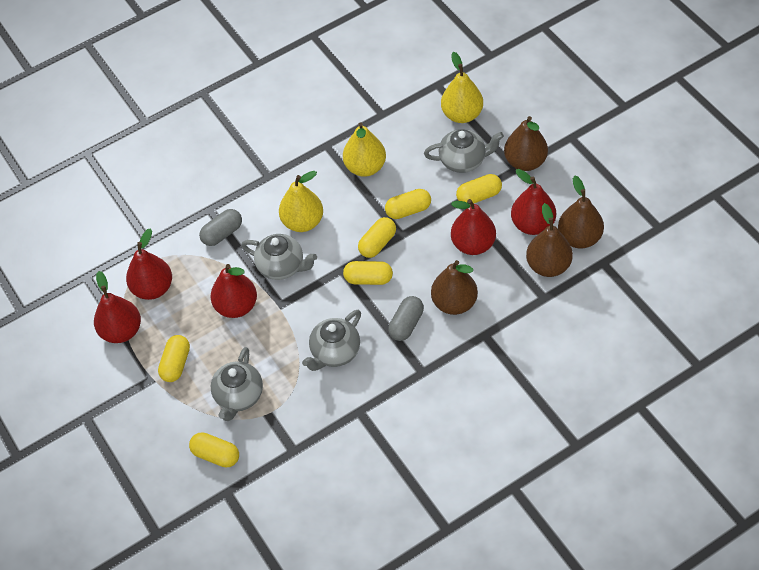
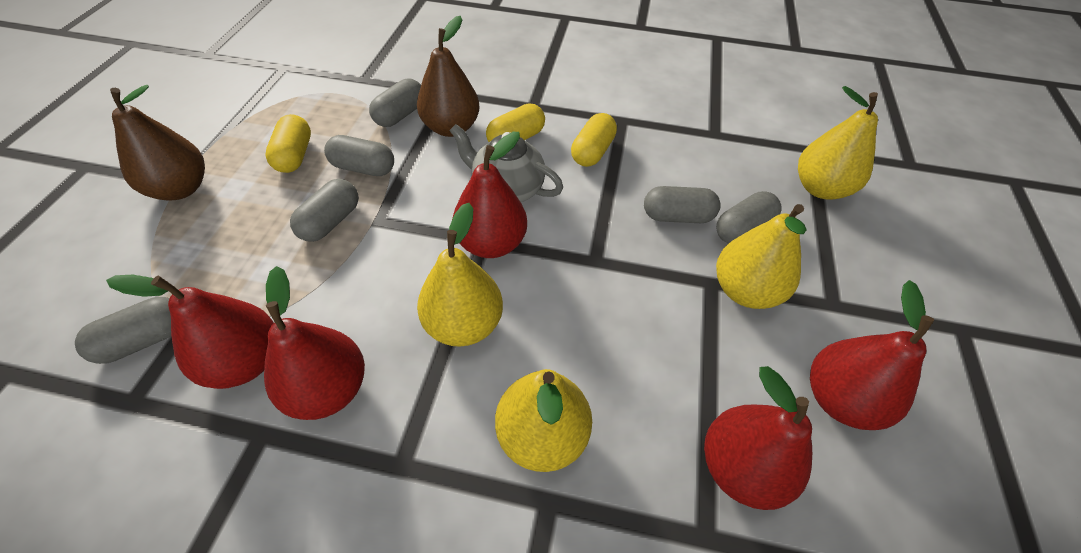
brown pear: 4 -> 2
grey capsule: 2 -> 6
grey teapot: 4 -> 1
yellow capsule: 6 -> 3
yellow pear: 3 -> 4

